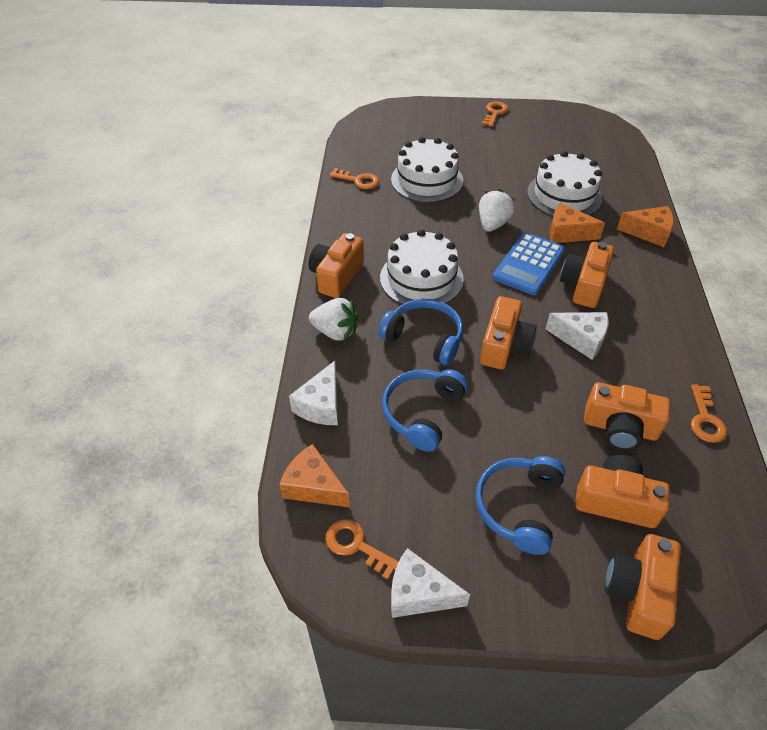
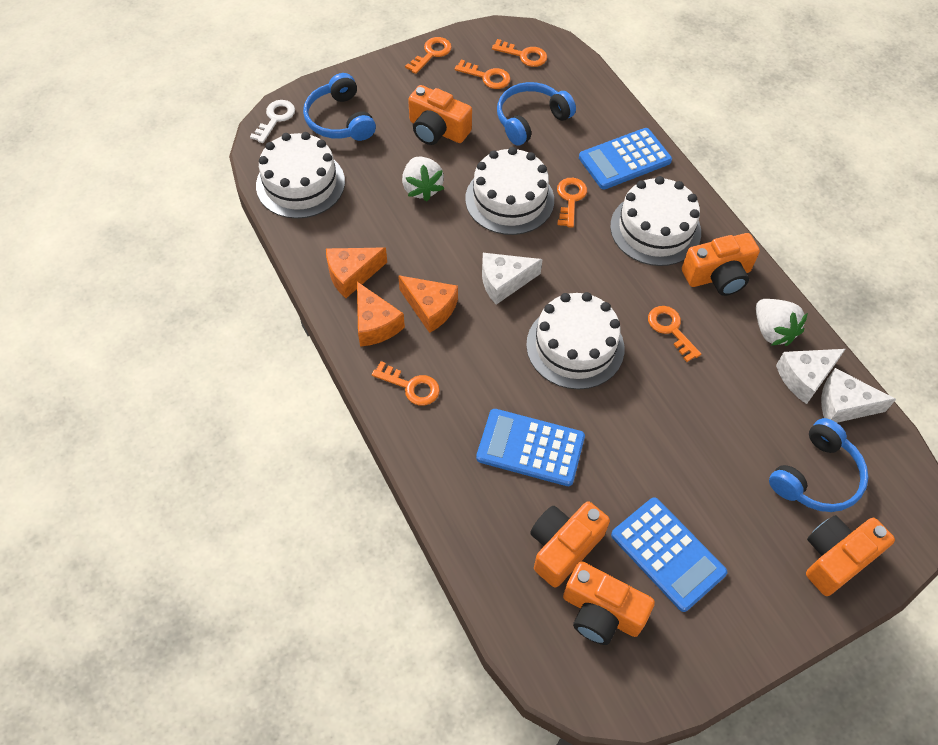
blue calculator: 1 -> 3
orange camera: 6 -> 5
orange key: 4 -> 6
white cake: 3 -> 4
white key: 0 -> 1

